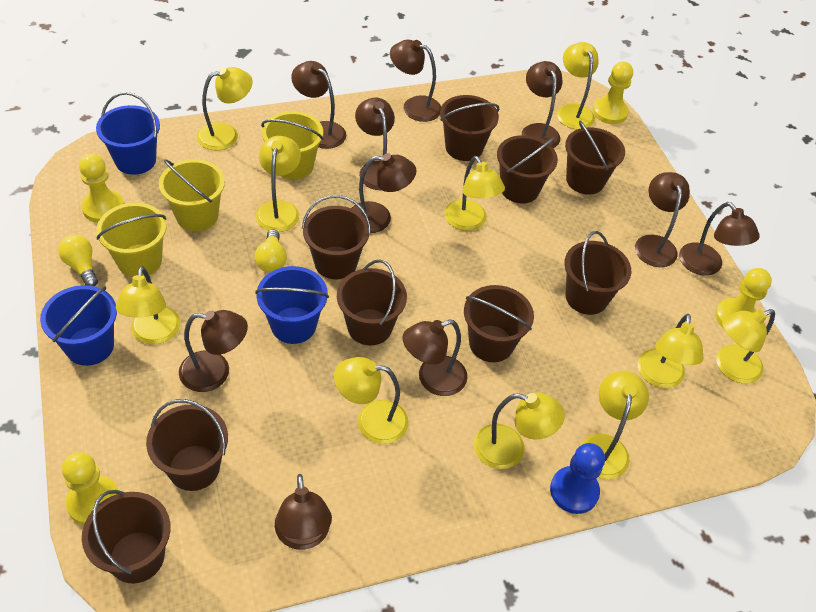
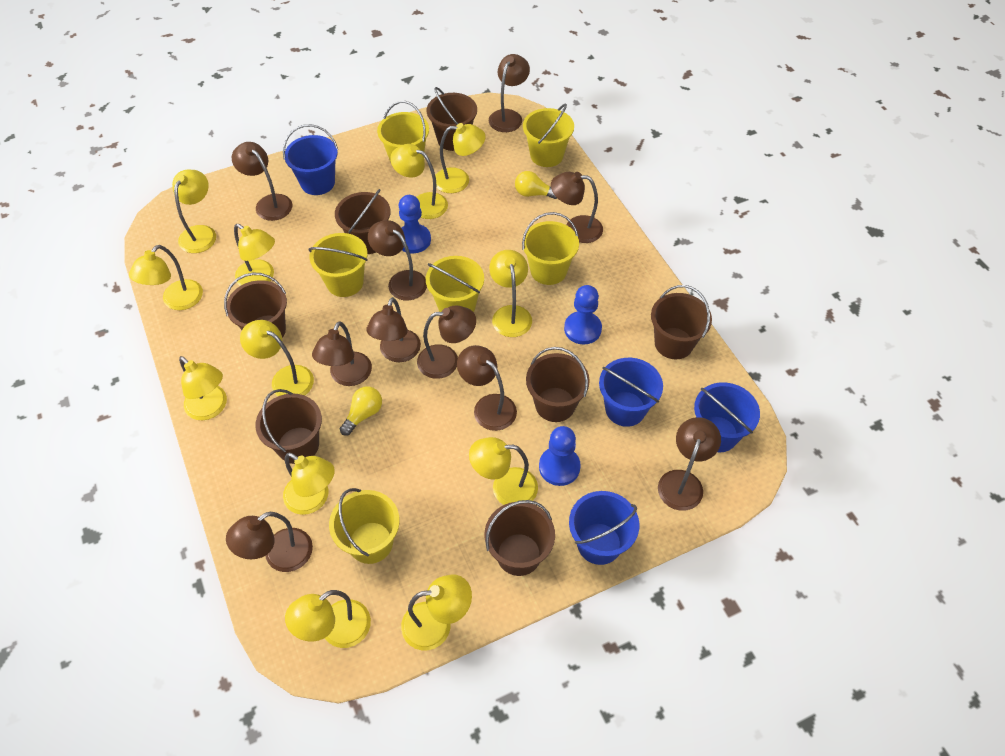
blue bucket: 3 -> 4
blue pawn: 1 -> 3
brown bucket: 9 -> 7
yellow bucket: 3 -> 6
yellow lamp: 10 -> 12
yellow pawn: 4 -> 0

